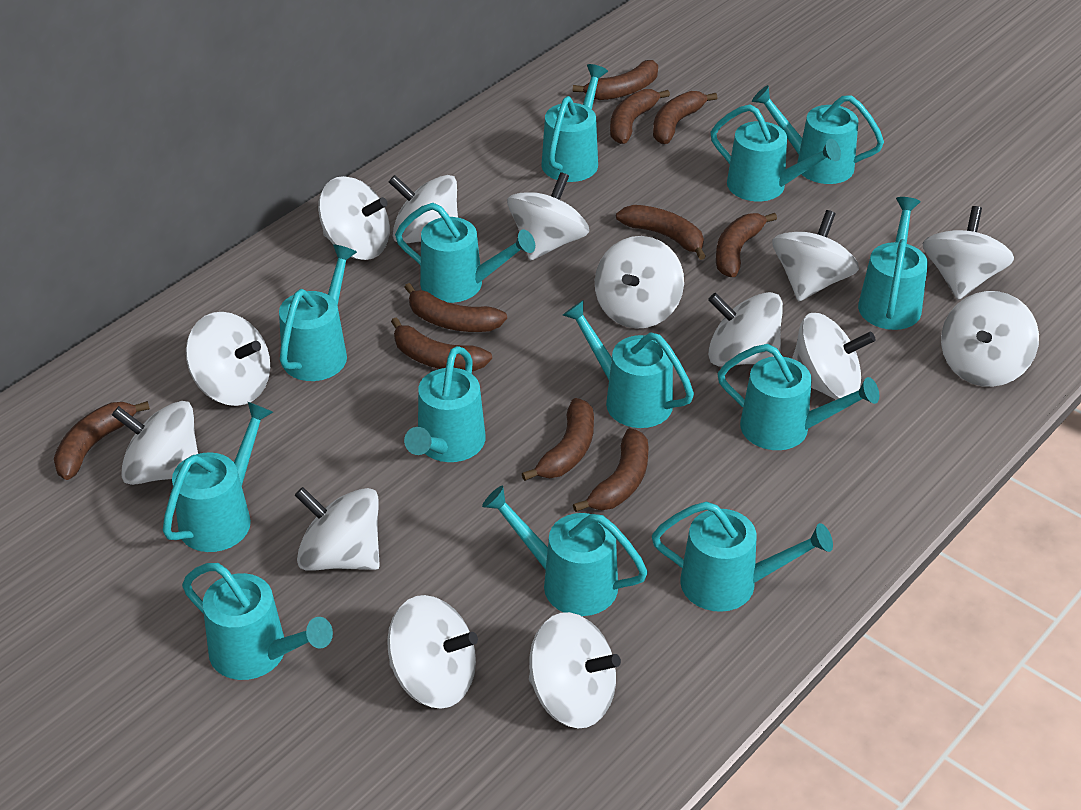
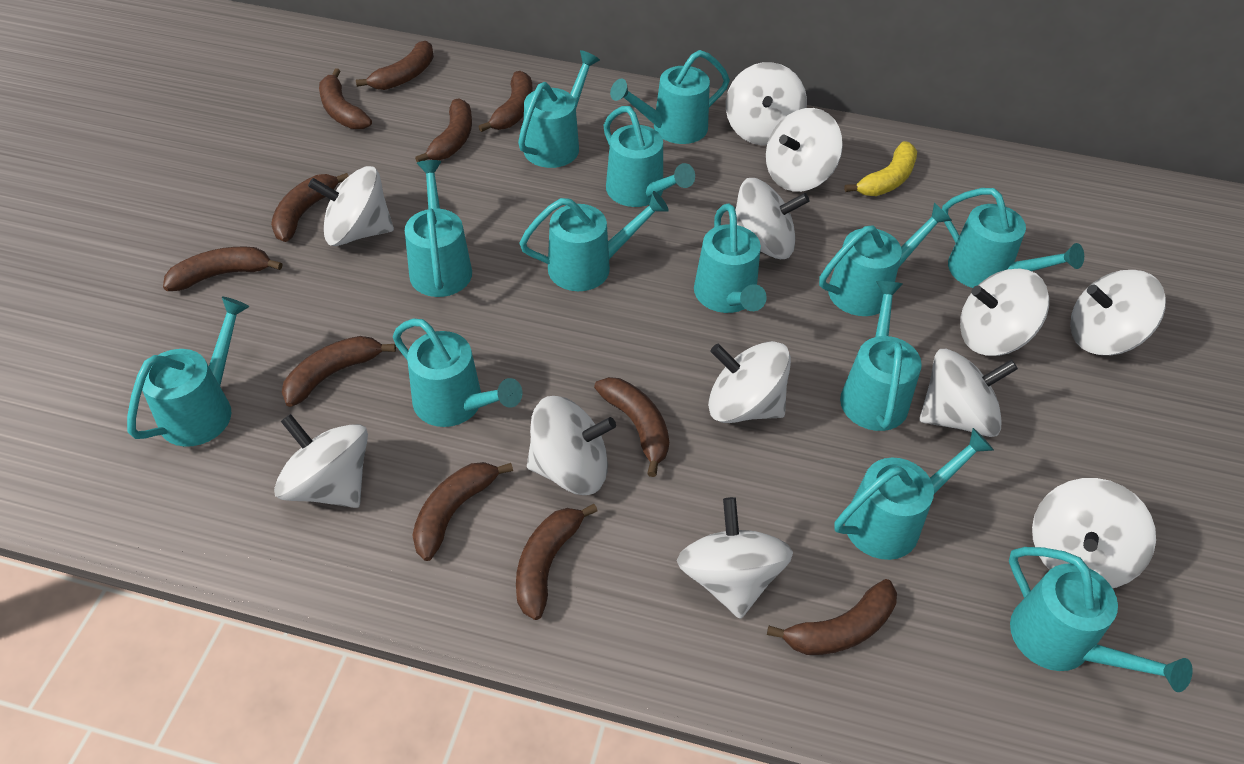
brown banana: 10 -> 11
white spinning top: 14 -> 12
yellow banana: 0 -> 1

